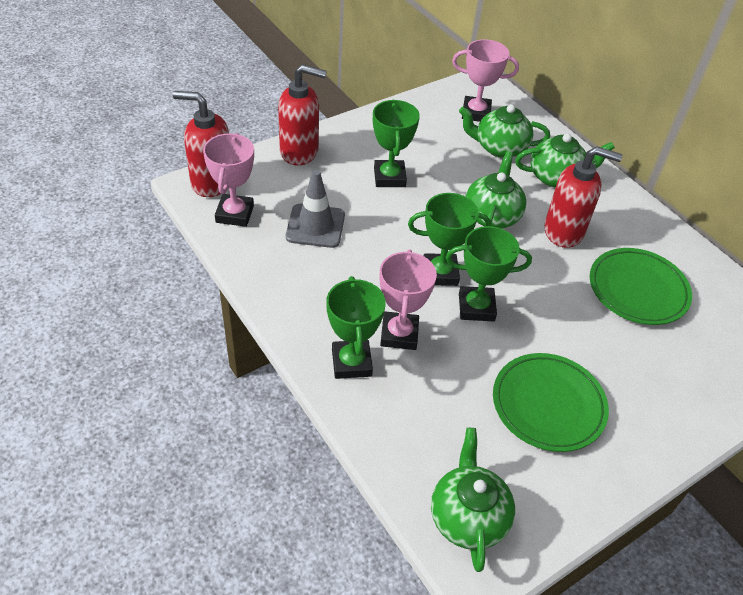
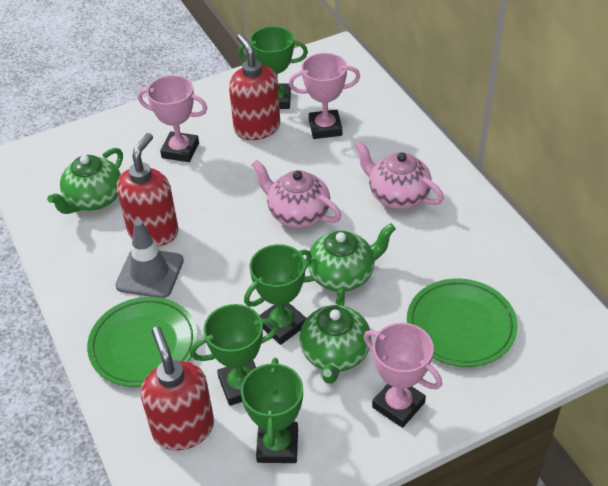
green teapot: 4 -> 3
pink teapot: 0 -> 2

